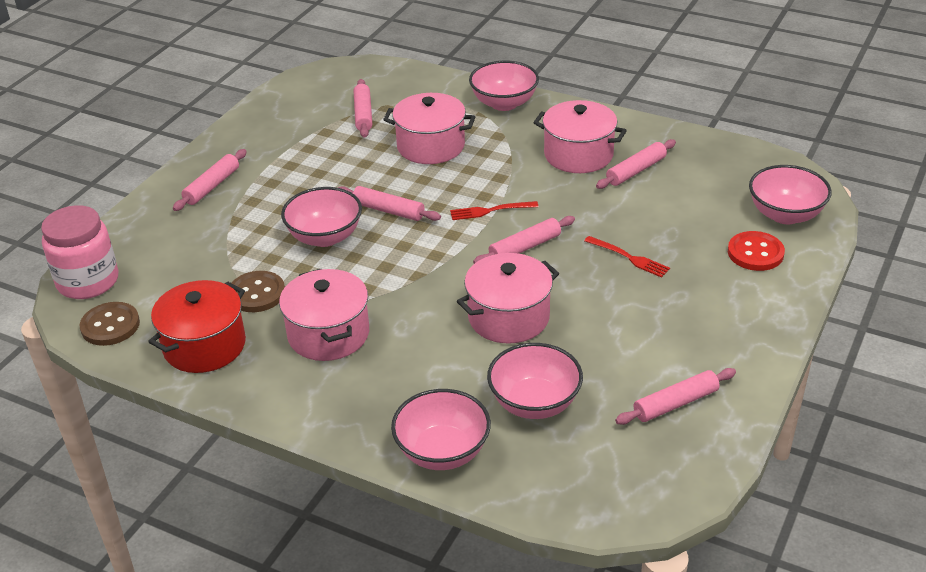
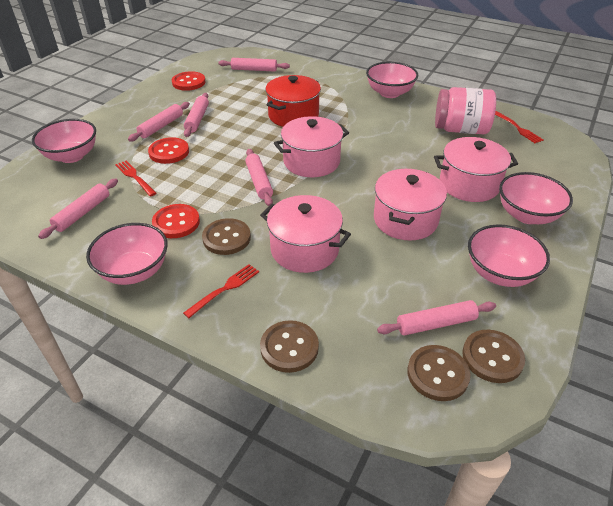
brown button: 2 -> 4
red button: 1 -> 3
red fork: 2 -> 3

